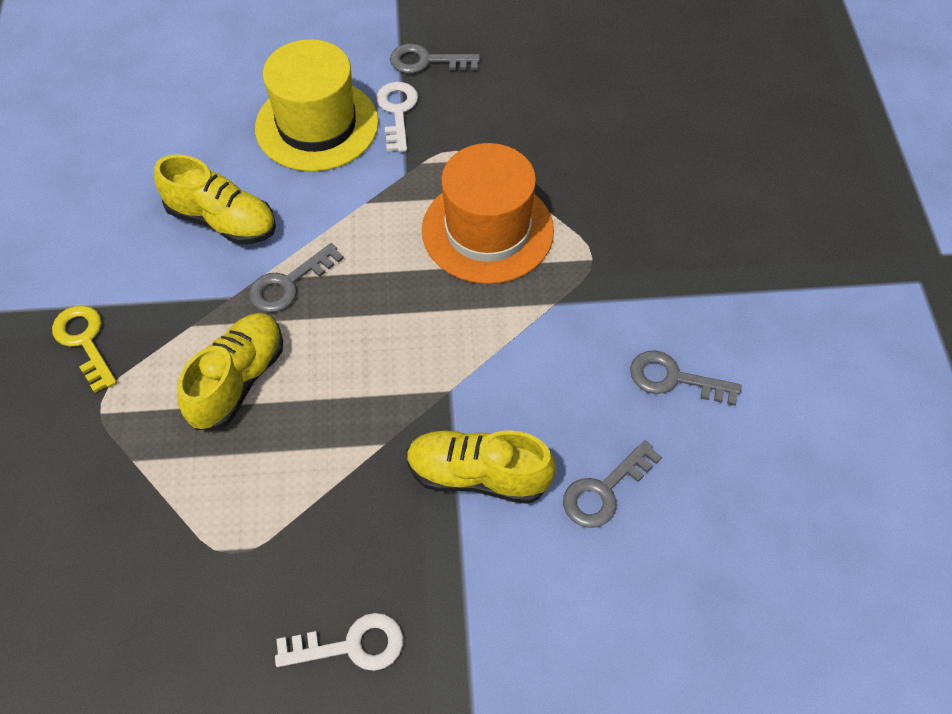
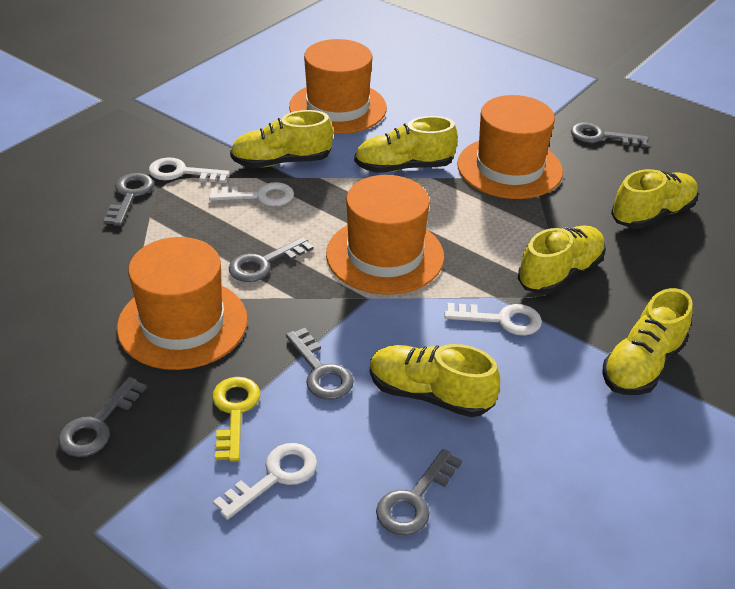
grey key: 4 -> 6
orange hat: 1 -> 4
white key: 2 -> 4
yellow hat: 1 -> 0
yellow shoe: 3 -> 6

